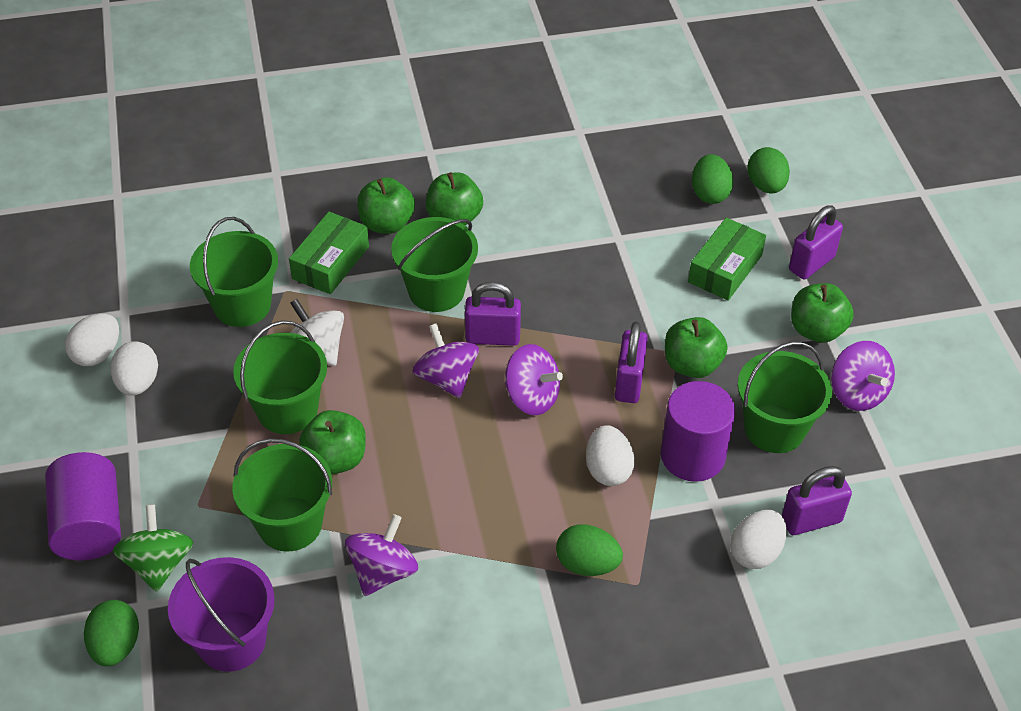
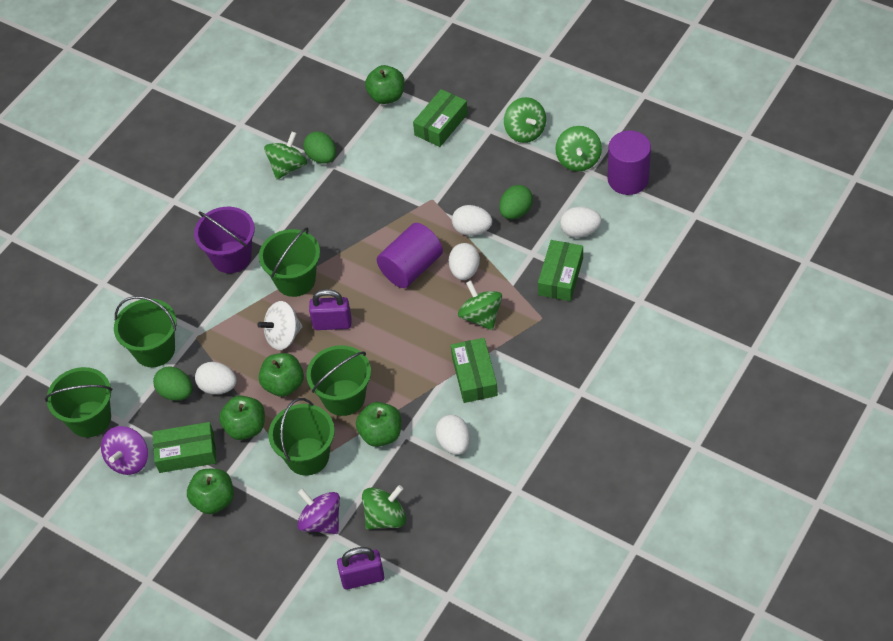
green box: 2 -> 4
green egg: 4 -> 3
green spinning top: 1 -> 5
purple padlock: 4 -> 2
purple spinning top: 4 -> 2
white egg: 4 -> 5

